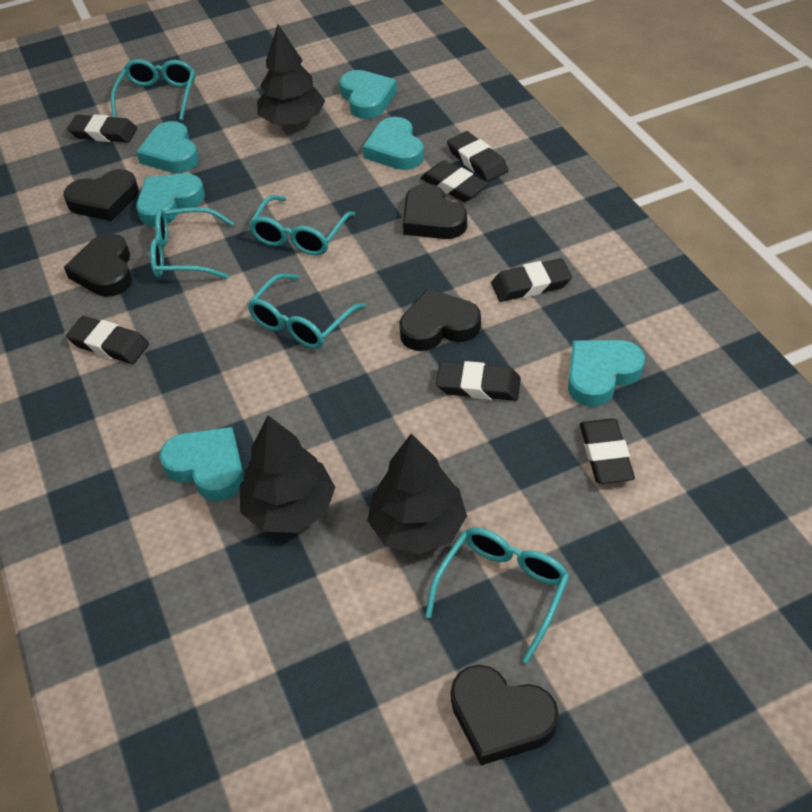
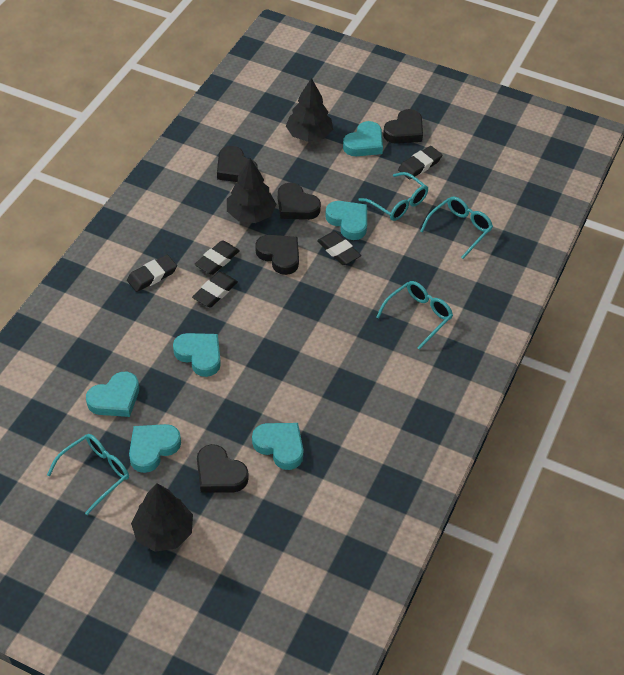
black eraser: 7 -> 5
turquoise glasses: 5 -> 4

